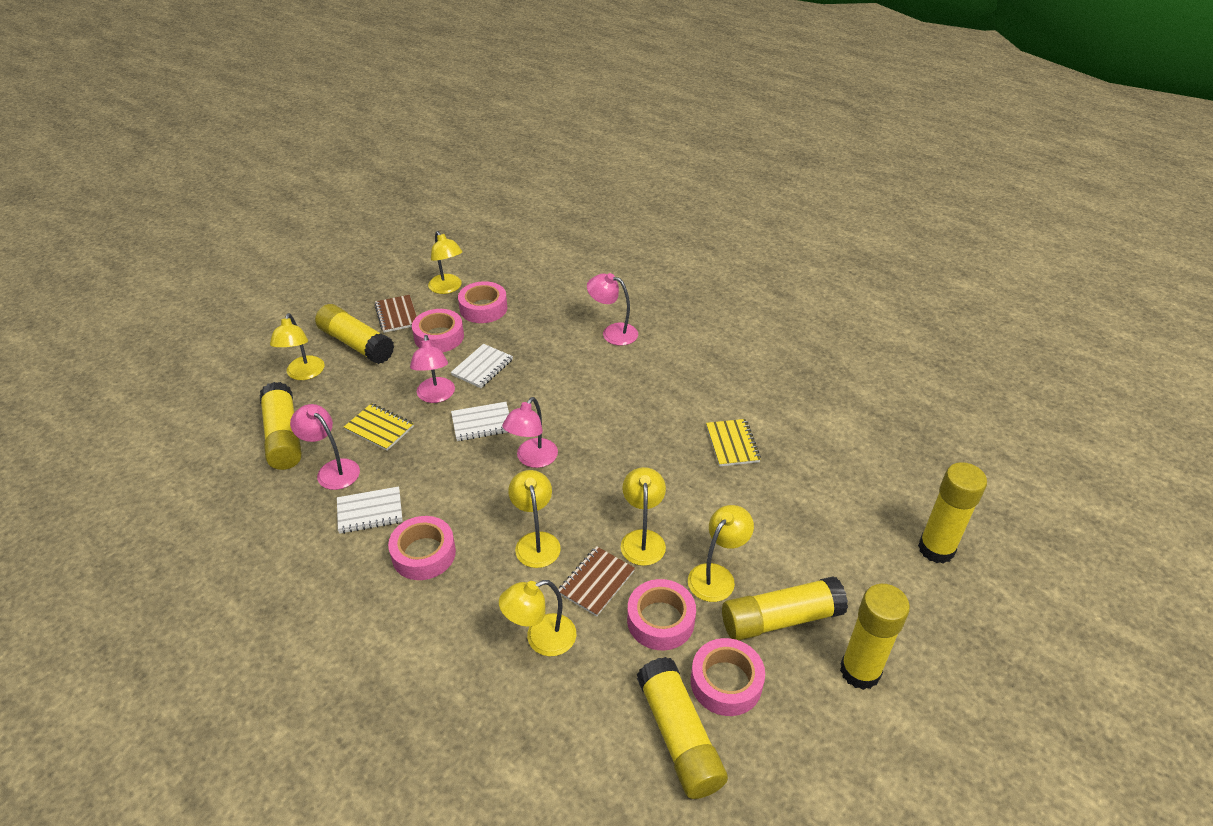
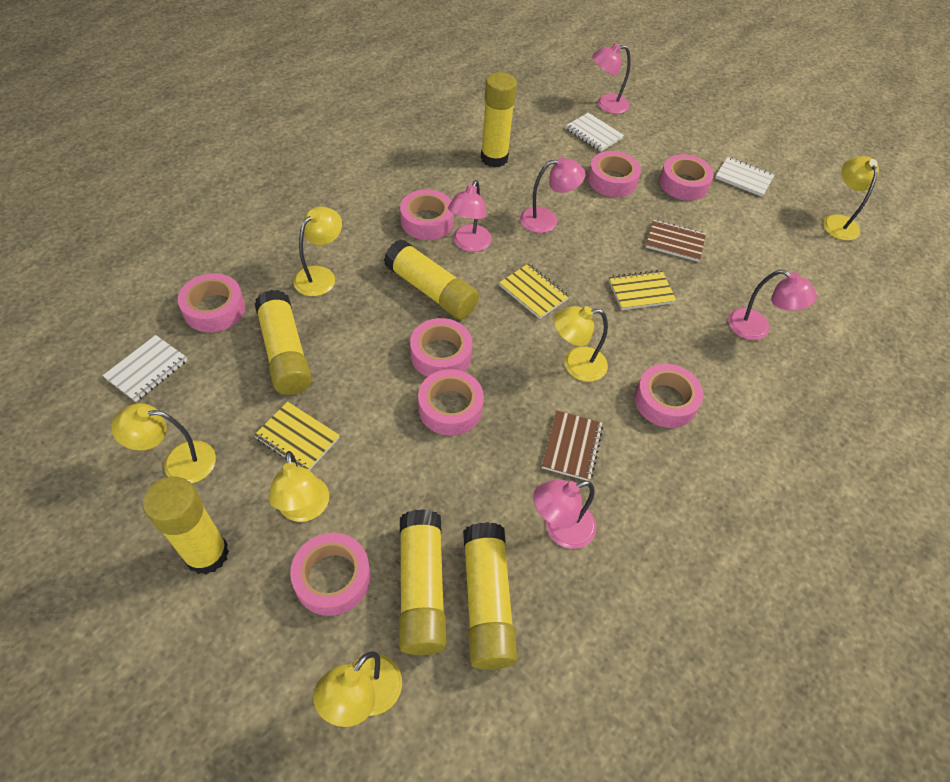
pink lamp: 4 -> 5
pink tape: 5 -> 8
yellow notebook: 2 -> 3

